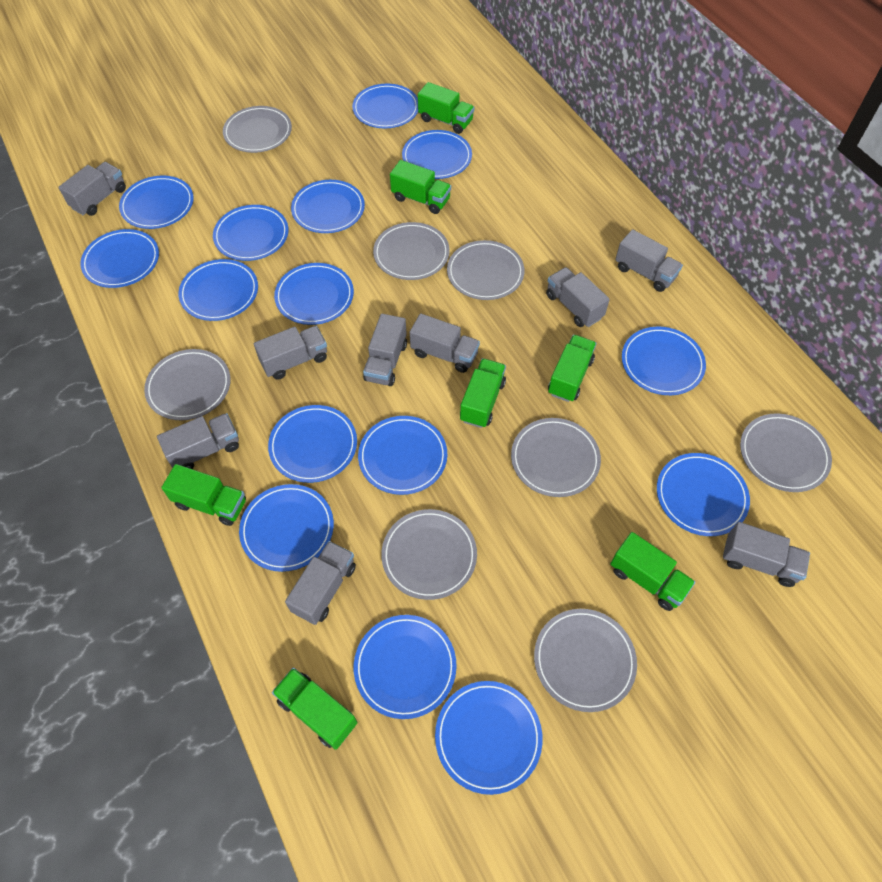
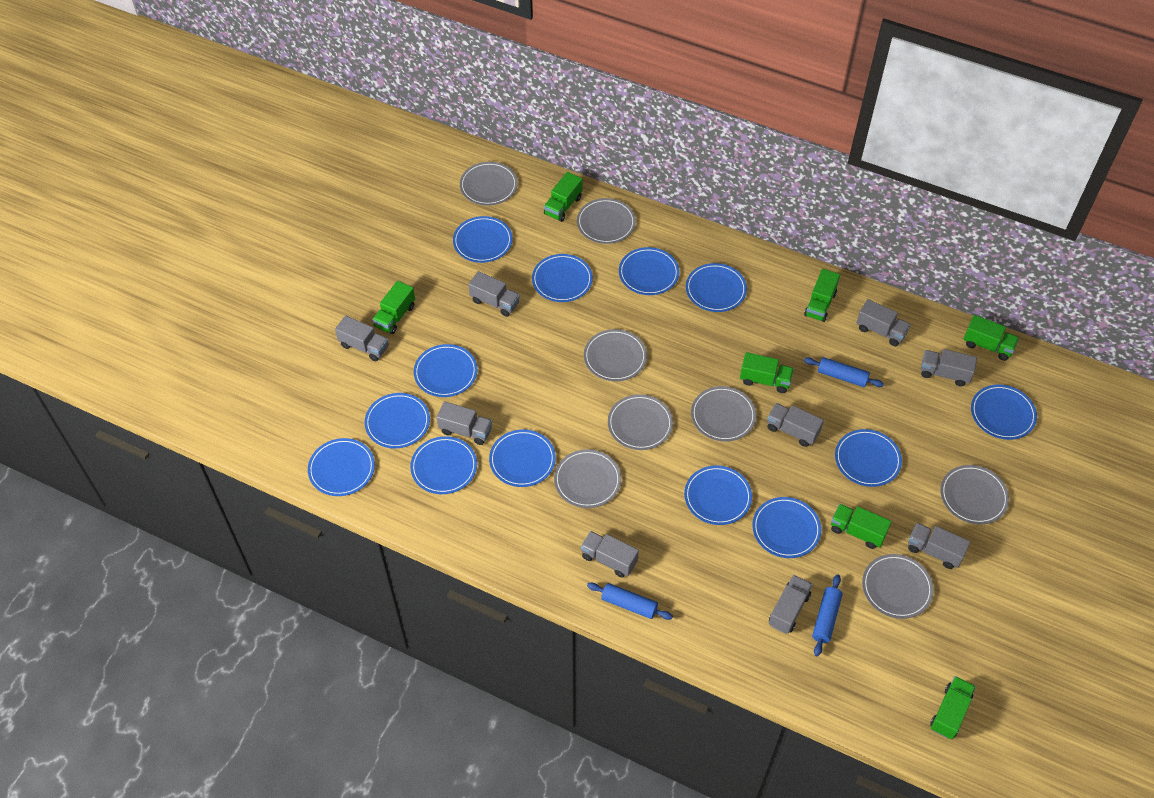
blue plate: 15 -> 13
blue rolling pin: 0 -> 3

